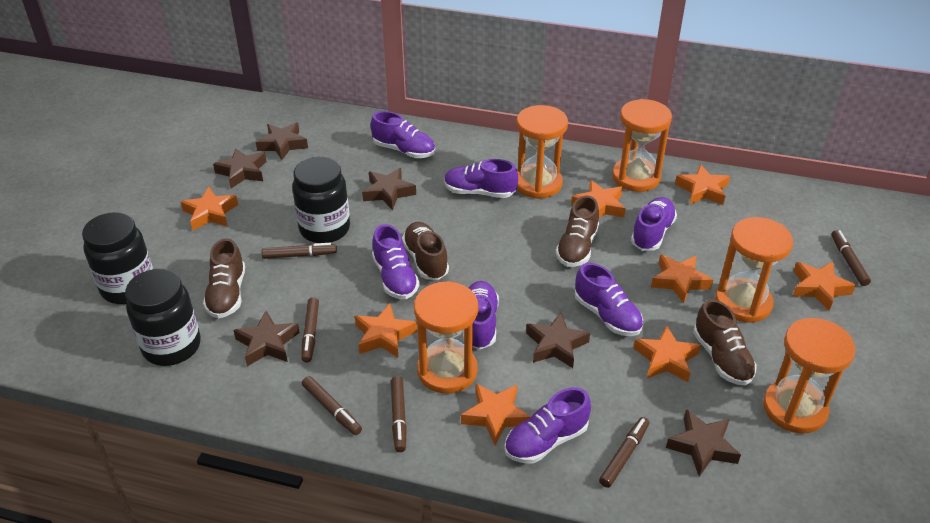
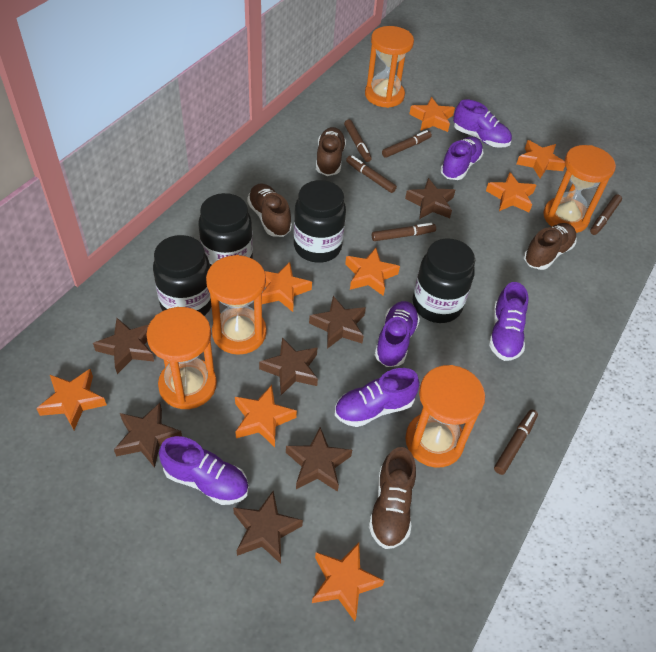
black jar: 3 -> 4
brown star: 6 -> 7
purple shoe: 7 -> 6

